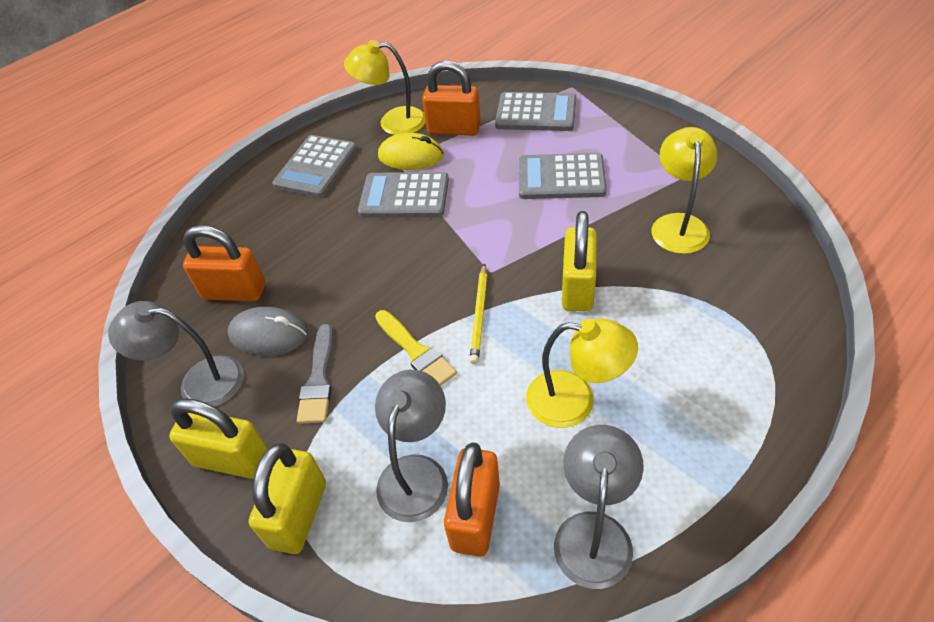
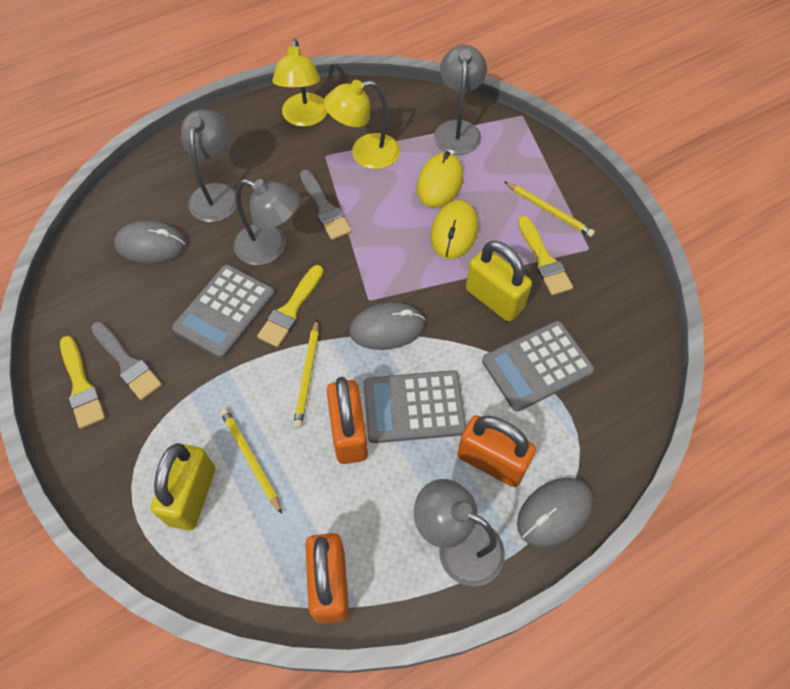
grey brush: 1 -> 2
grey calculator: 4 -> 3
grey lamp: 3 -> 4
grey mouse: 1 -> 3
yellow brush: 1 -> 3
yellow lamp: 3 -> 2
yellow mouse: 1 -> 2
yellow padlock: 3 -> 2
yellow pencil: 1 -> 3

